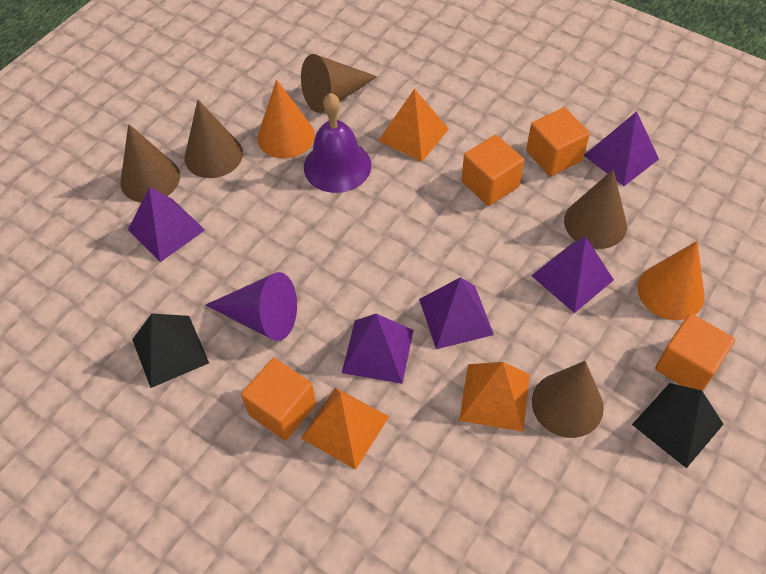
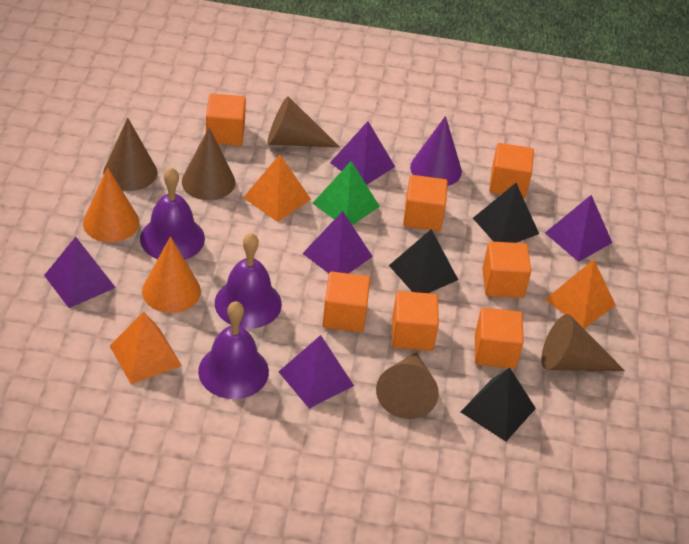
black pyramid: 2 -> 3
green pyramid: 0 -> 1
orange cube: 4 -> 7
purple bell: 1 -> 3

